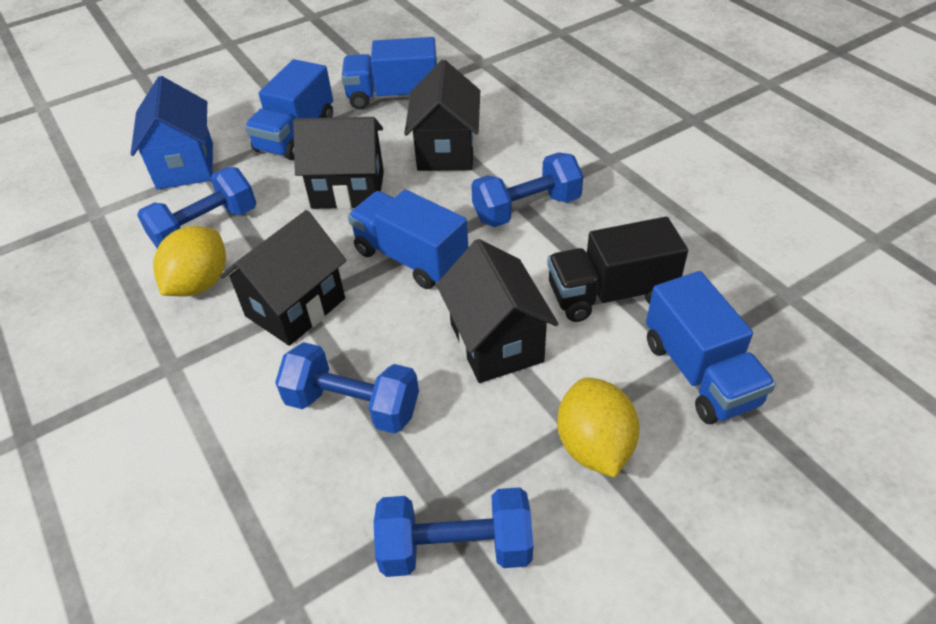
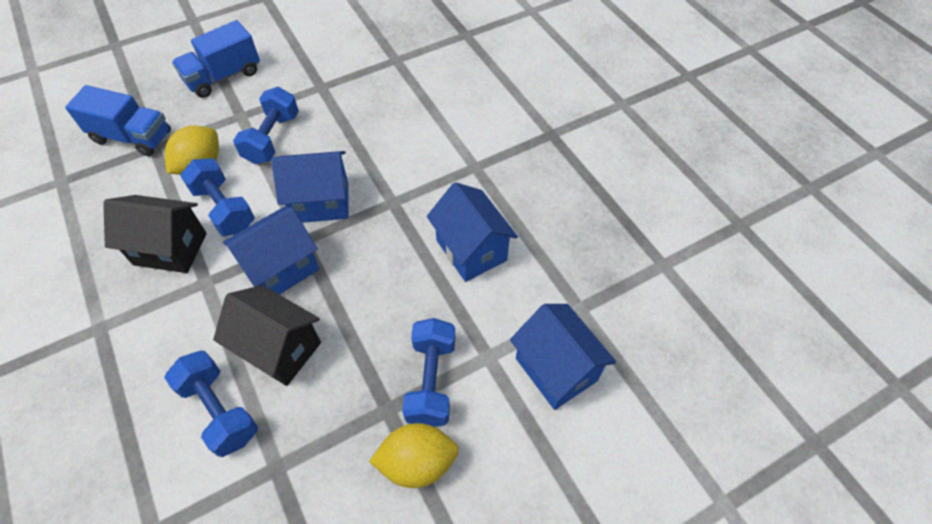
black house: 4 -> 2
black truck: 1 -> 0
blue house: 1 -> 4
blue truck: 4 -> 2

